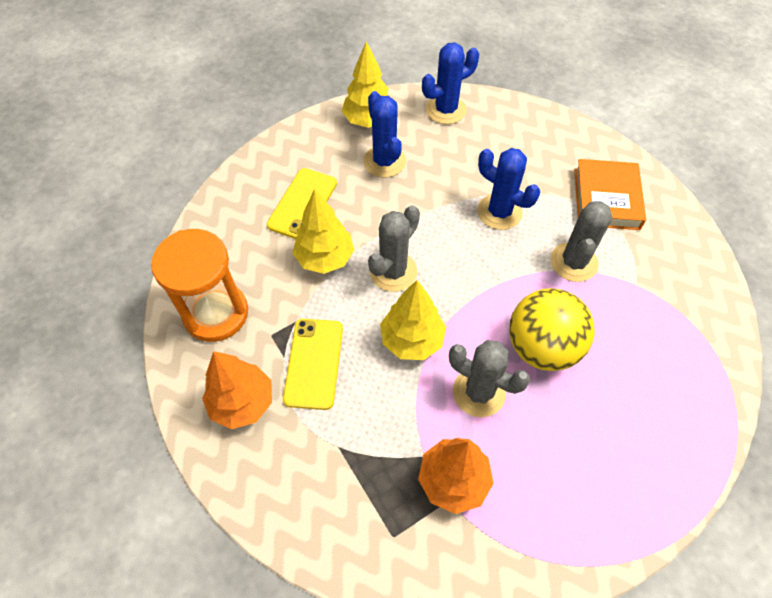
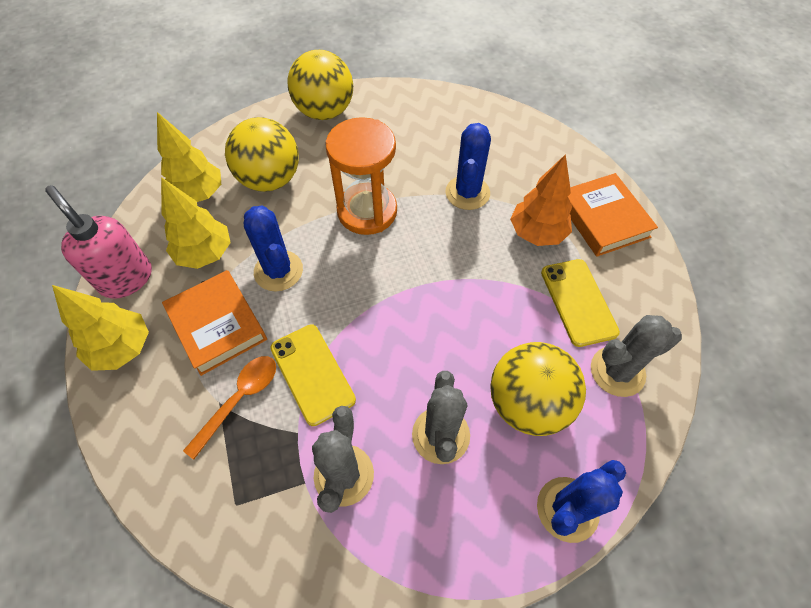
orange book: 1 -> 2
orange spoon: 0 -> 1
orange tree: 2 -> 1
pink soap dispenser: 0 -> 1
yellow ball: 1 -> 3

